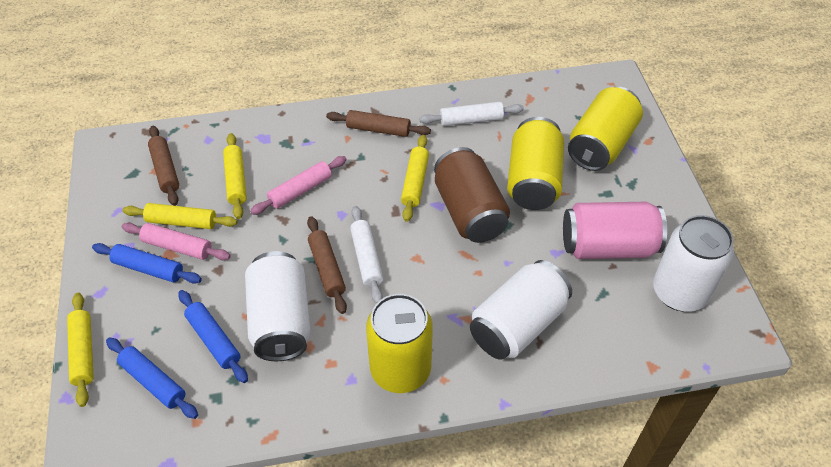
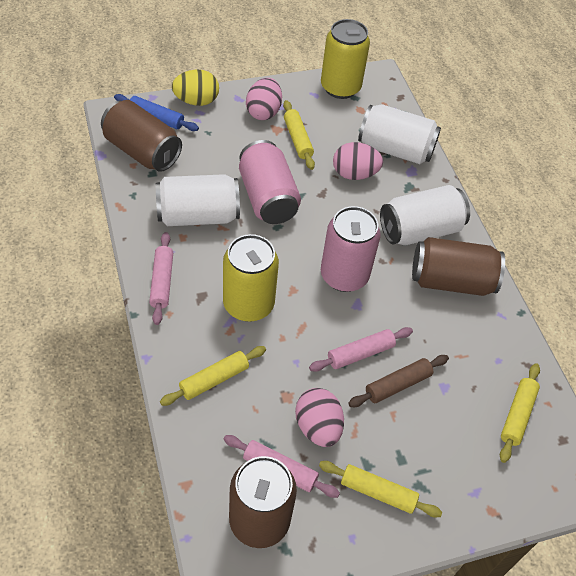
blue rolling pin: 3 -> 1
brown can: 1 -> 3
brown rolling pin: 3 -> 1
pink can: 1 -> 2
pink egg: 0 -> 3
pink rolling pin: 2 -> 3
white rolling pin: 2 -> 0
yellow can: 3 -> 2
yellow egg: 0 -> 1

